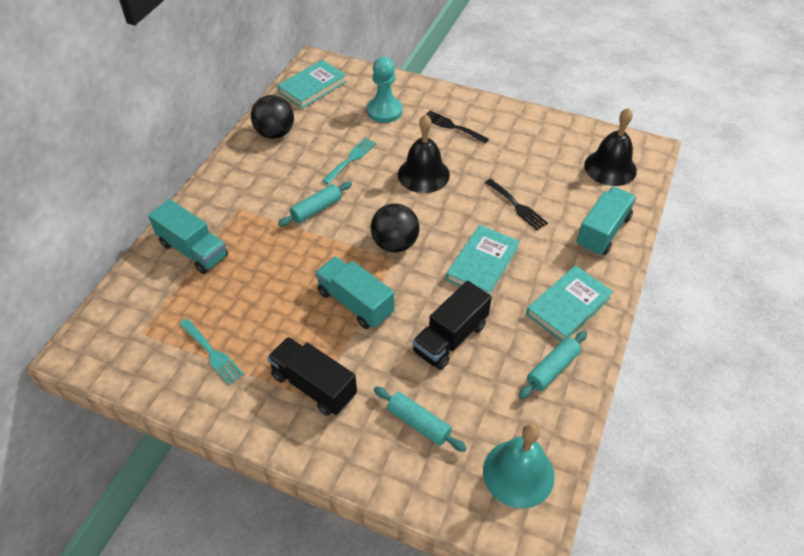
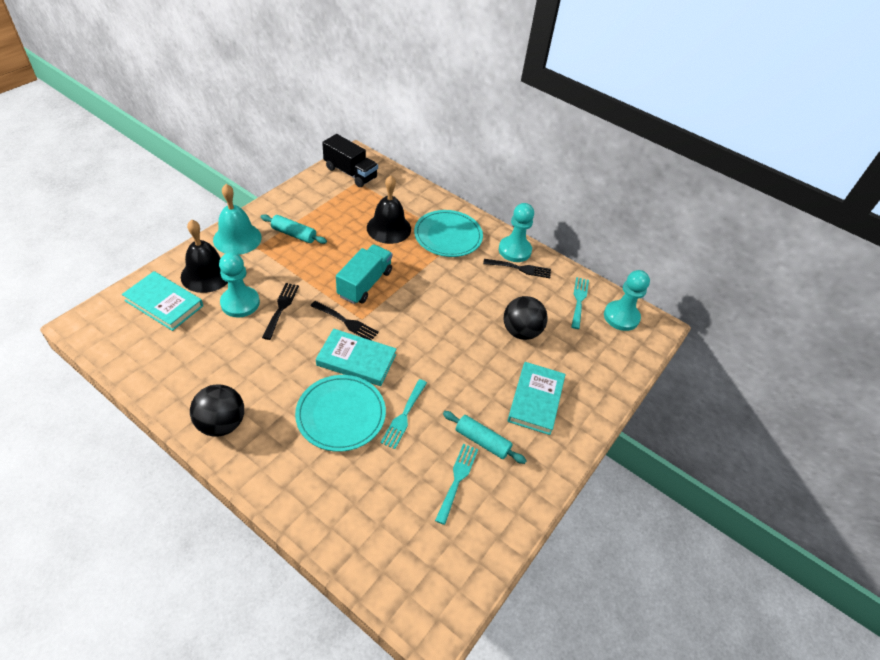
black fork: 2 -> 3
black truck: 2 -> 1
turquoise fork: 2 -> 3
turquoise pawn: 1 -> 3
turquoise plate: 0 -> 2
turquoise rolling pin: 3 -> 2
turquoise truck: 3 -> 1

